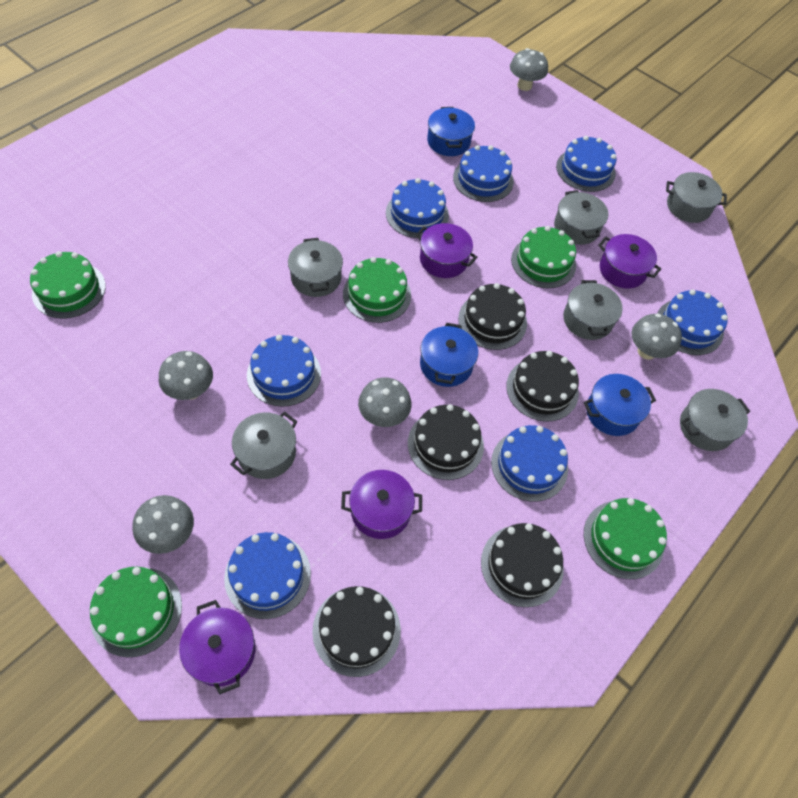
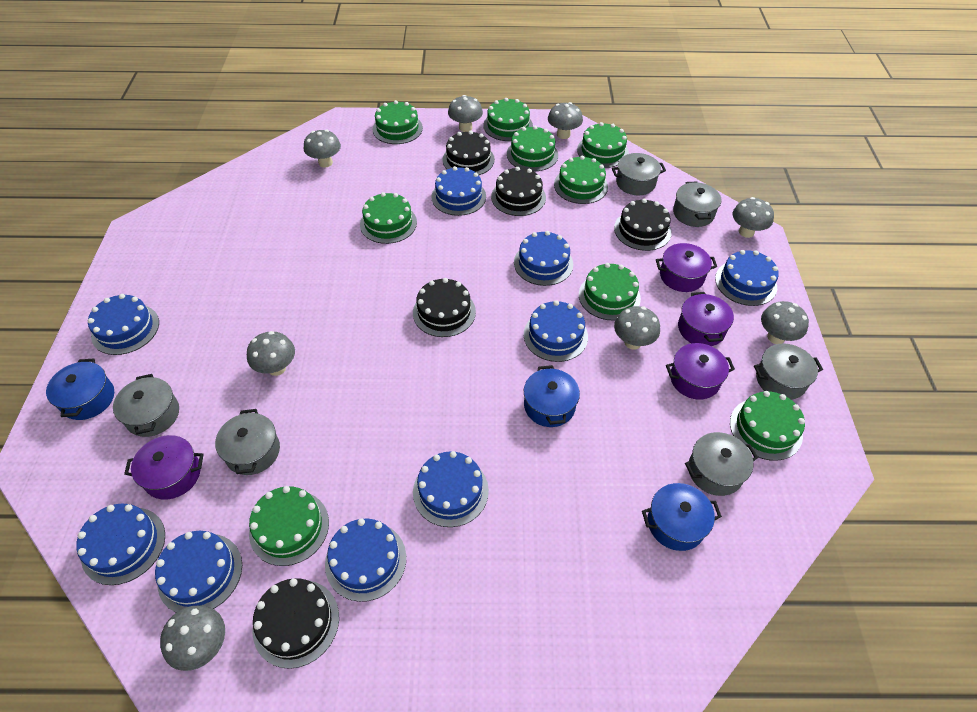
blue cake: 7 -> 9
green cake: 5 -> 9
grey mushroom: 5 -> 8

